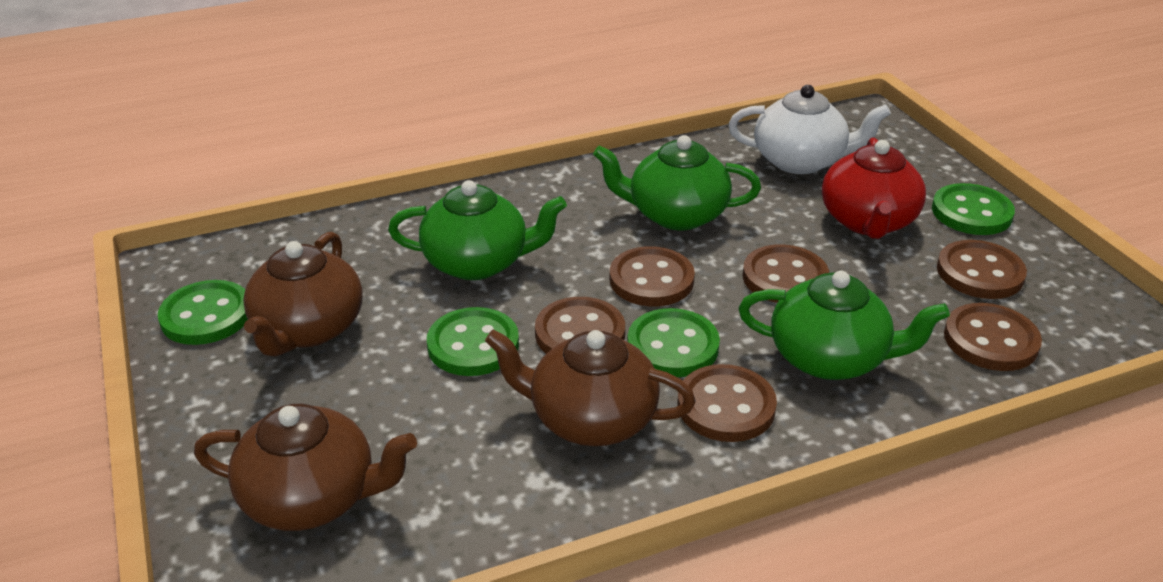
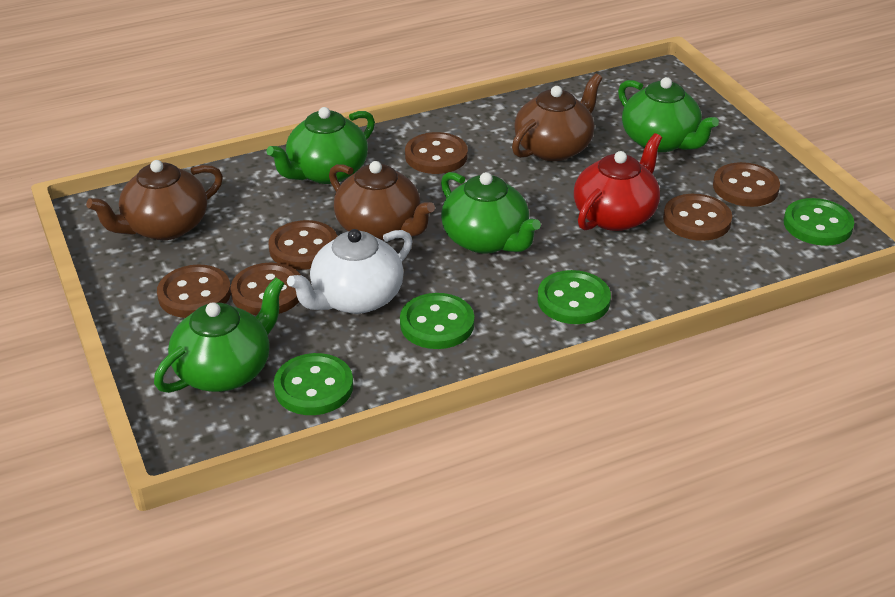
green teapot: 3 -> 4

